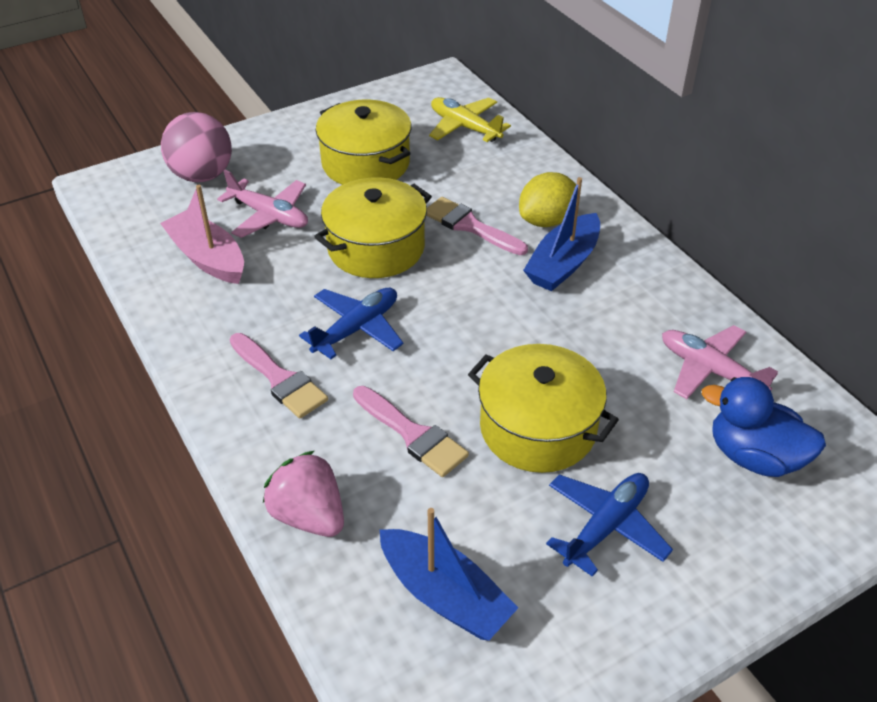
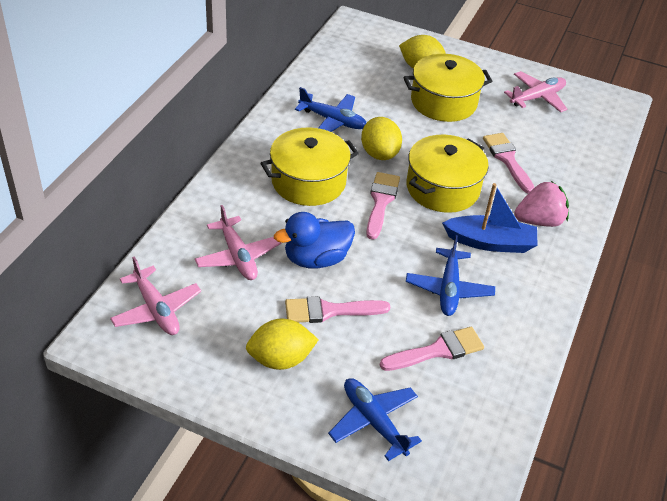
blue boat: 2 -> 1
blue plane: 2 -> 3
pink ball: 1 -> 0
pink boat: 1 -> 0
pink brush: 3 -> 4
pink plane: 2 -> 3
yellow lemon: 1 -> 3
yellow plane: 1 -> 0

